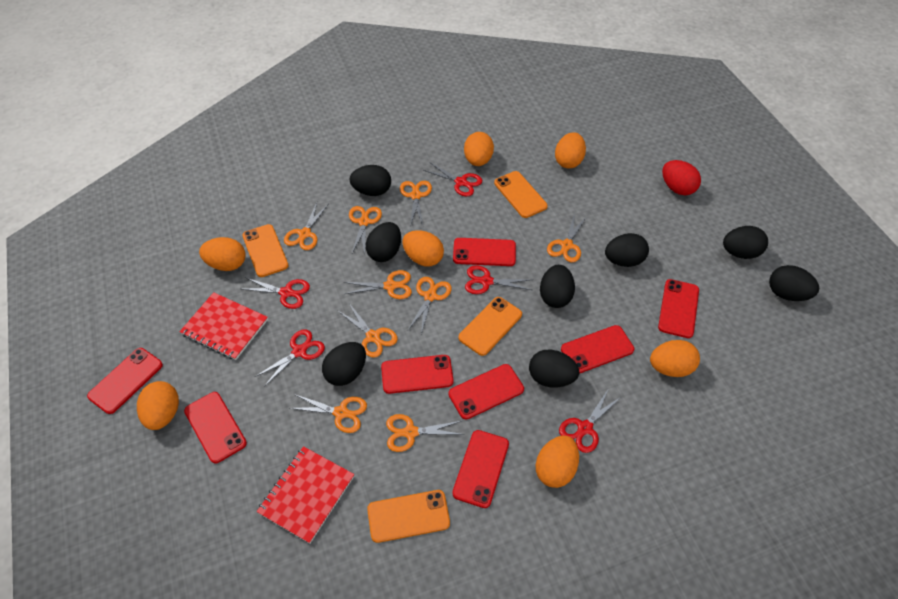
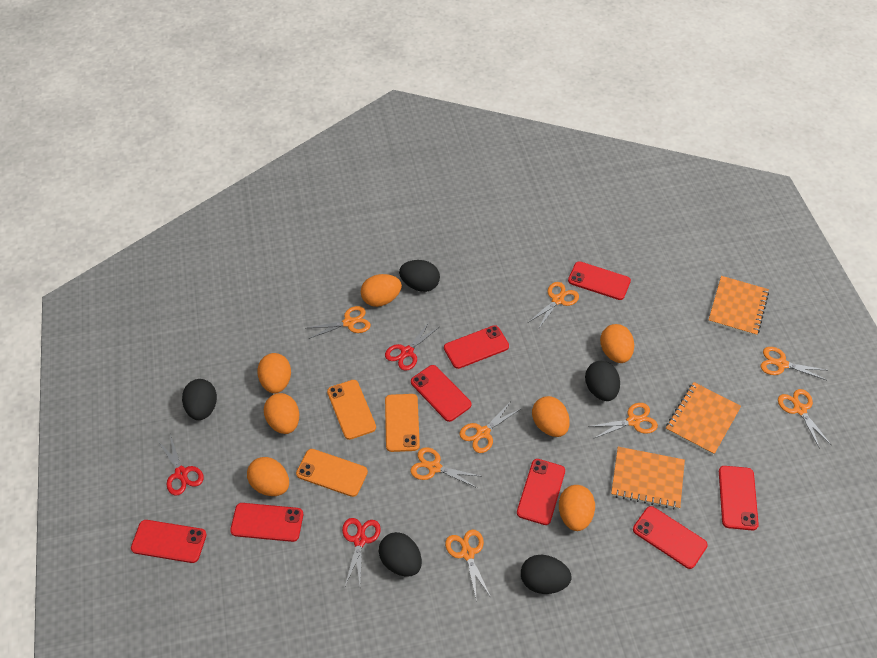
black egg: 8 -> 5
orange notebook: 0 -> 3
orange phone: 4 -> 3
orange scissors: 9 -> 8
red egg: 1 -> 0
red notebook: 2 -> 0
red scissors: 5 -> 3

